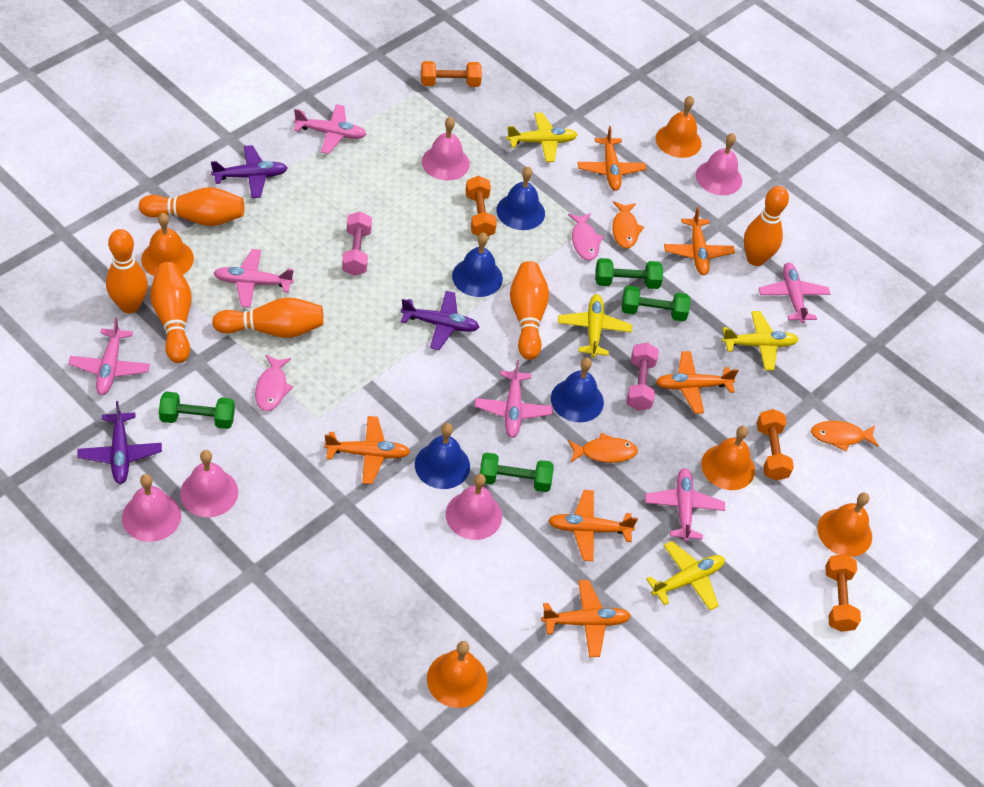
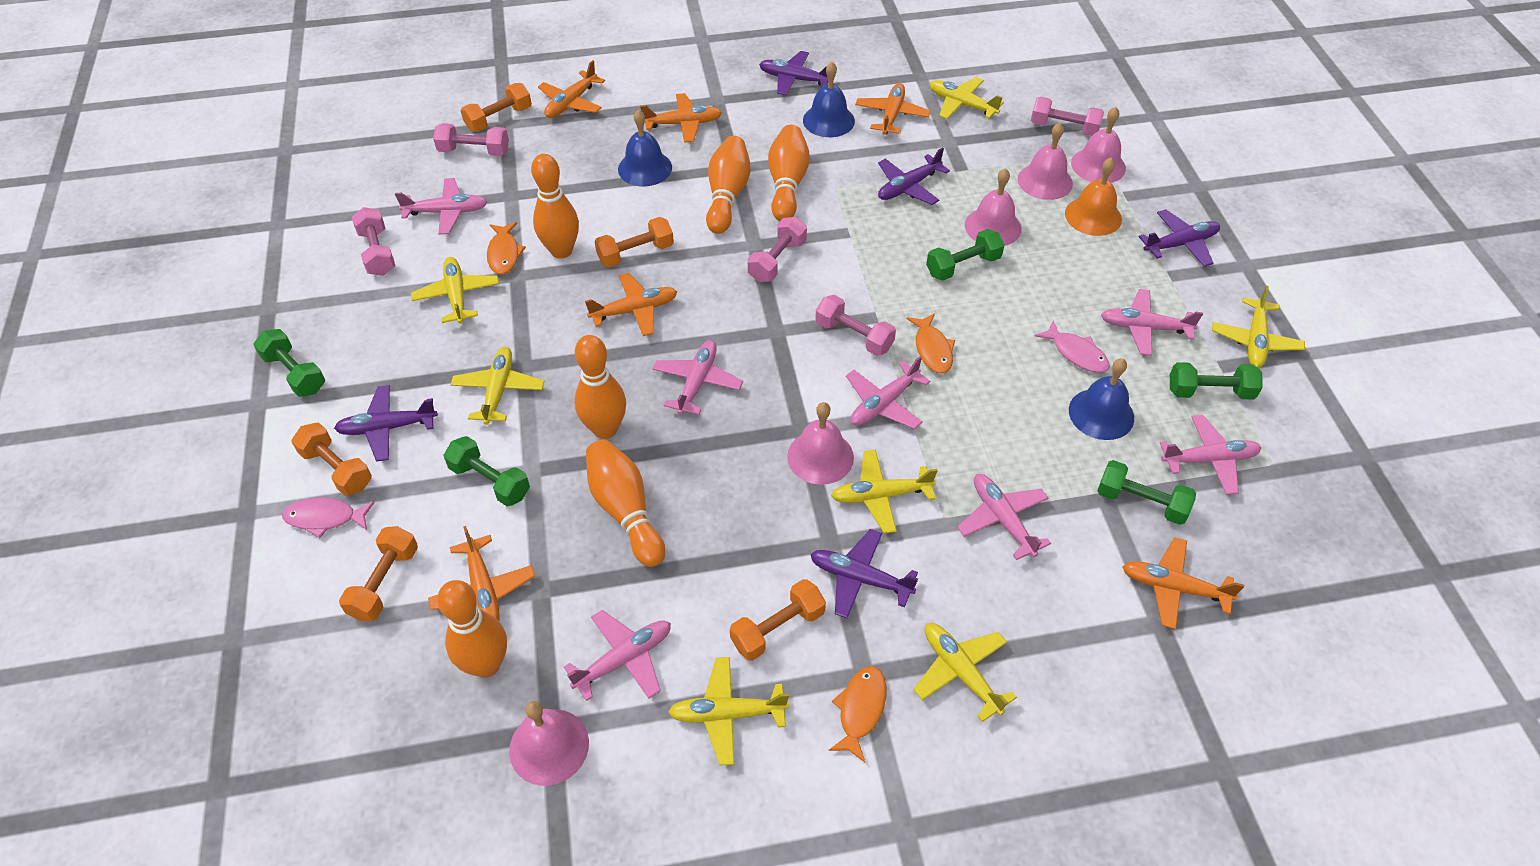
blue bell: 4 -> 3
green dumbbell: 4 -> 5
orange bell: 5 -> 1
orange dumbbell: 4 -> 5
pink dumbbell: 2 -> 5
pink plane: 6 -> 7
purple plane: 3 -> 5
yellow plane: 4 -> 7

